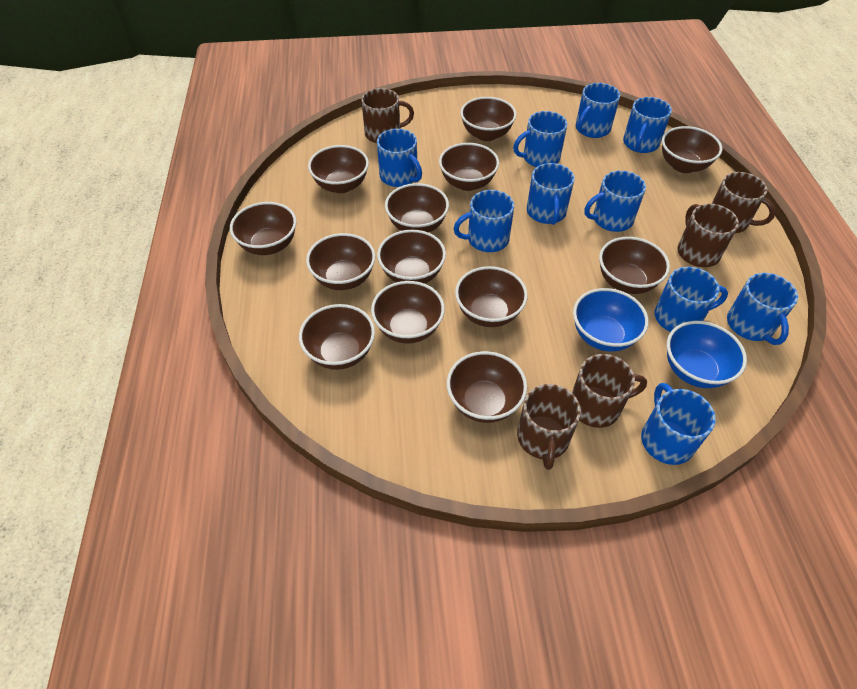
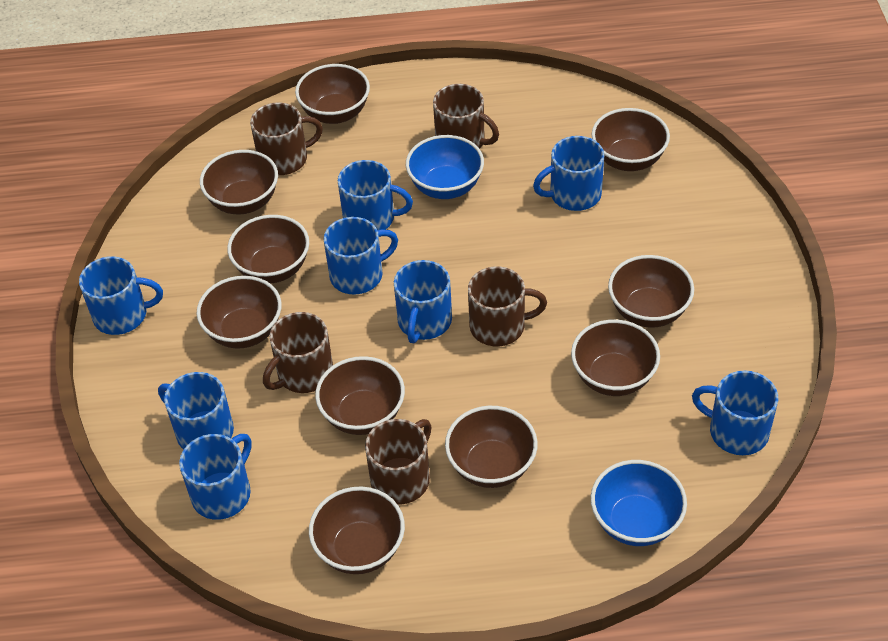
blue mug: 10 -> 8
brown bowl: 13 -> 10

